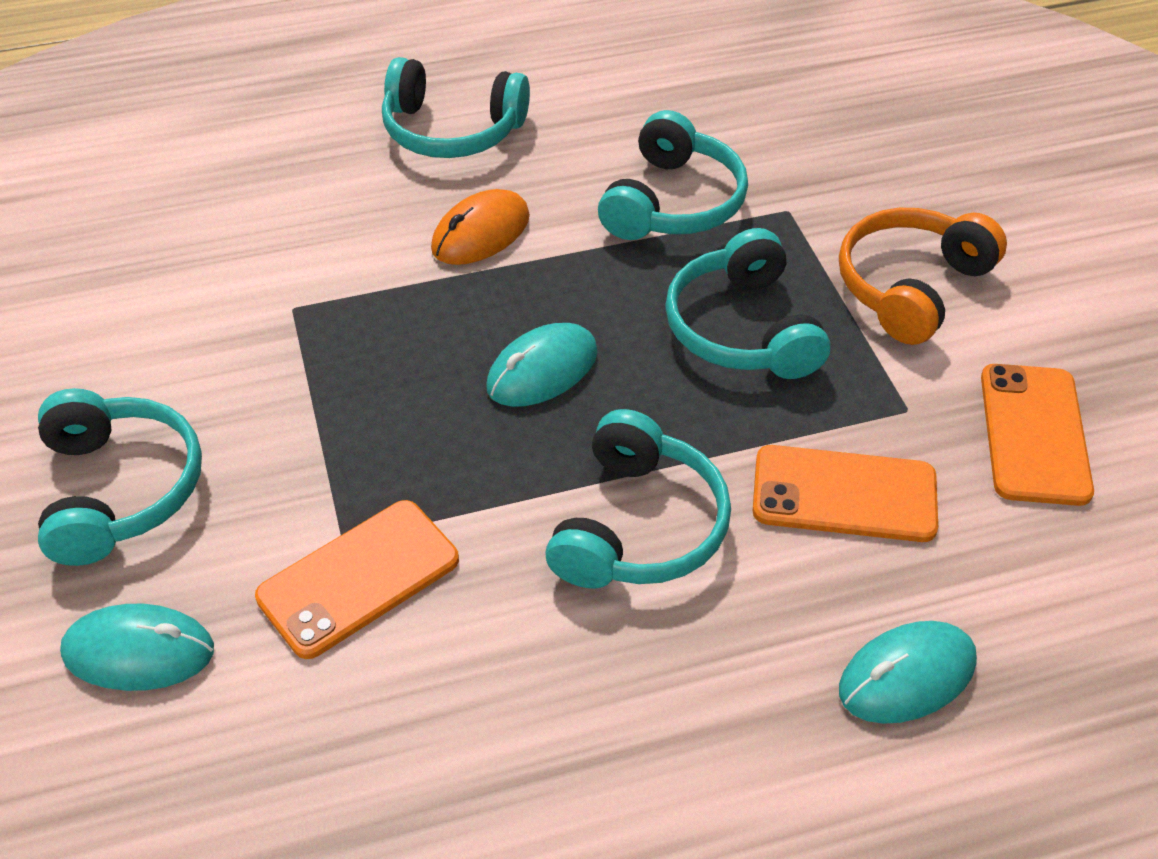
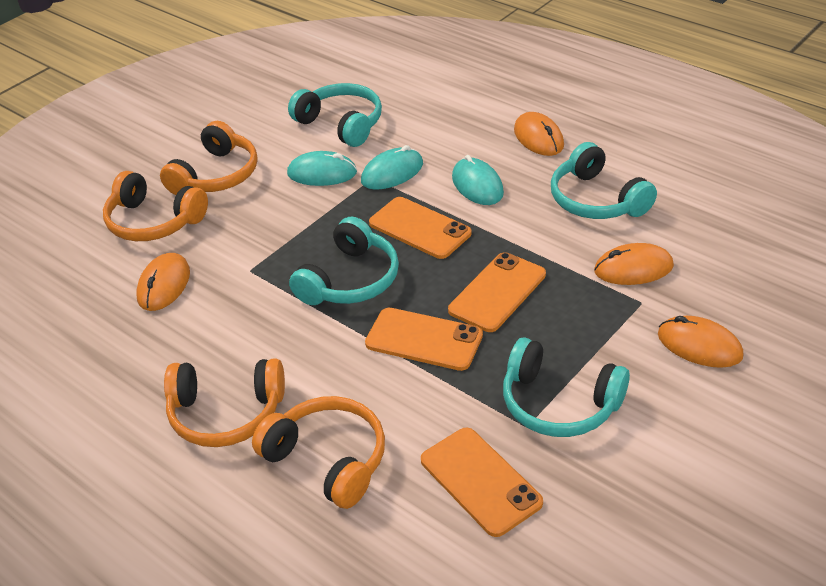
orange headphones: 1 -> 4
orange mouse: 1 -> 4
orange phone: 3 -> 4
turquoise headphones: 5 -> 4

